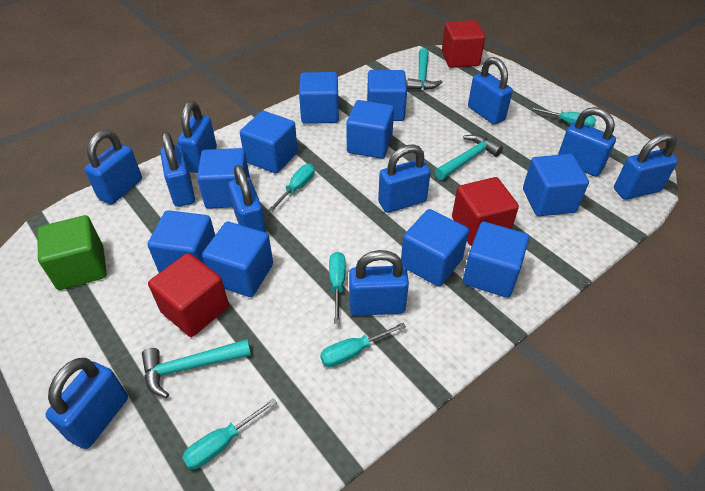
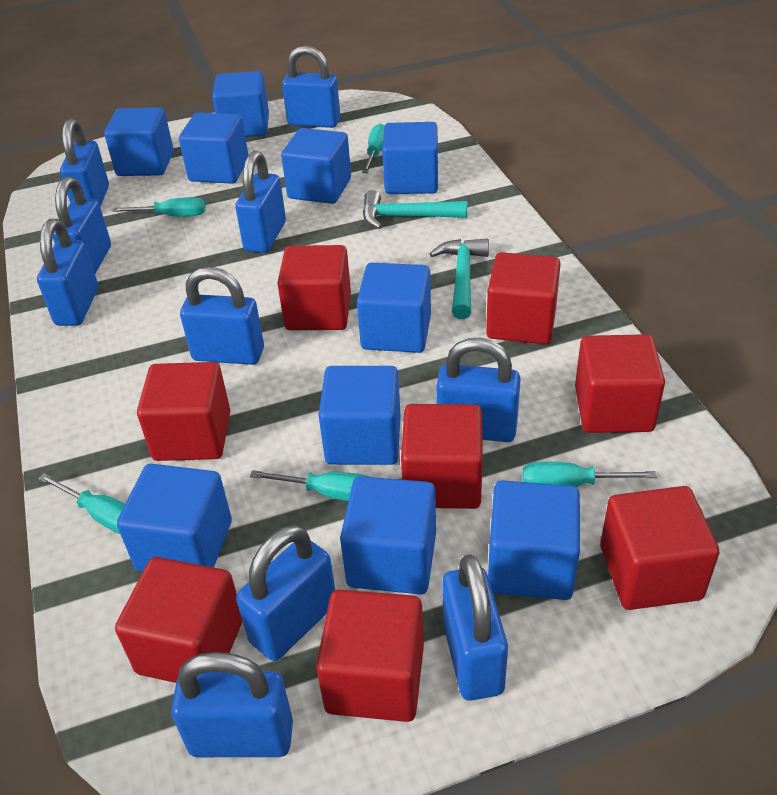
green cube: 1 -> 0
red cube: 3 -> 8
turquoise hammer: 3 -> 2

